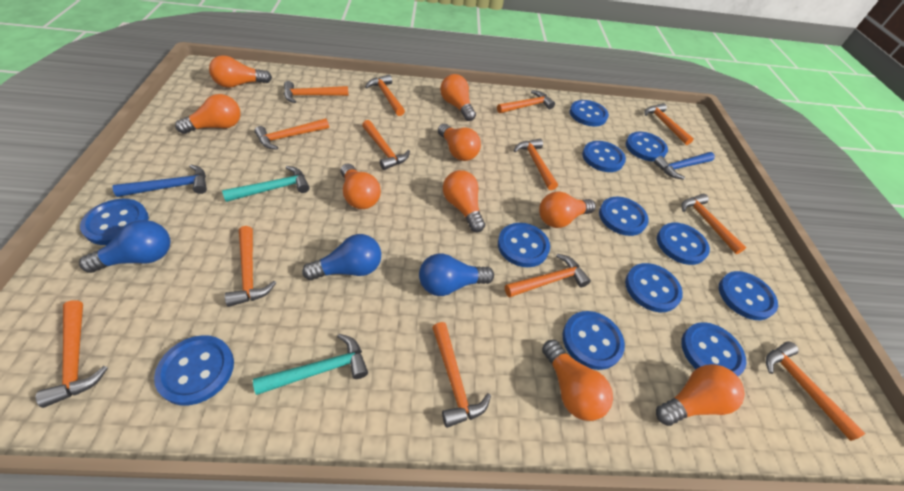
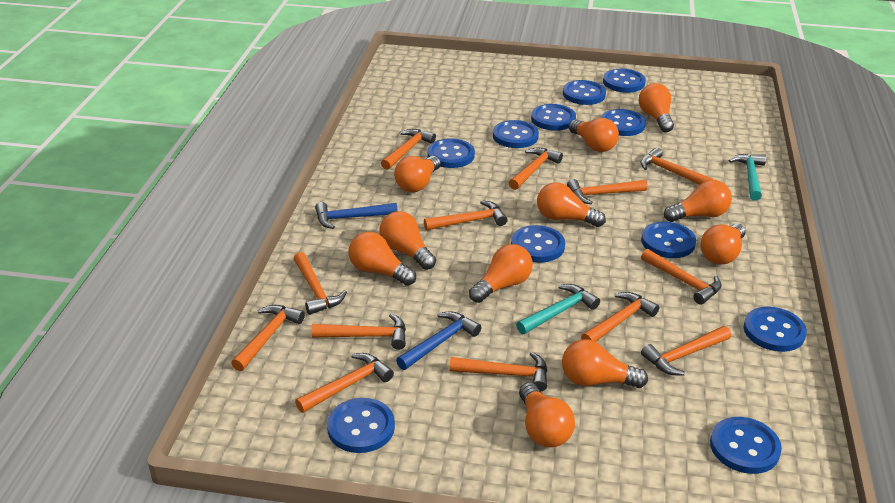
blue button: 12 -> 11
blue light bulb: 3 -> 0
orange light bulb: 9 -> 11

